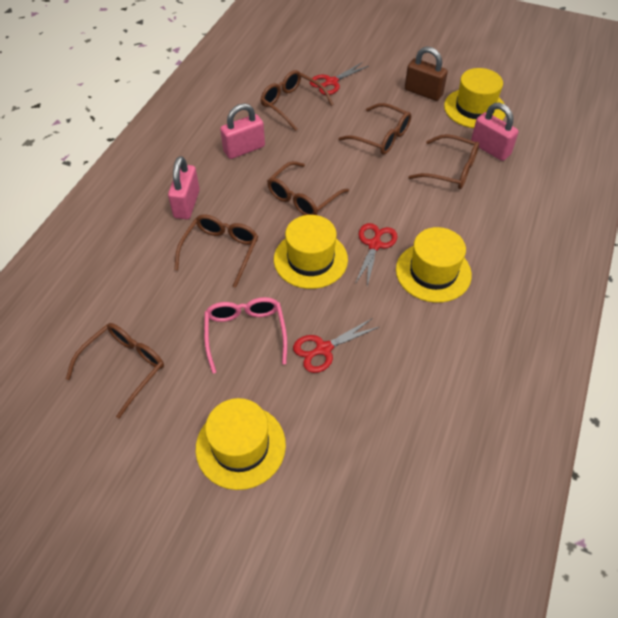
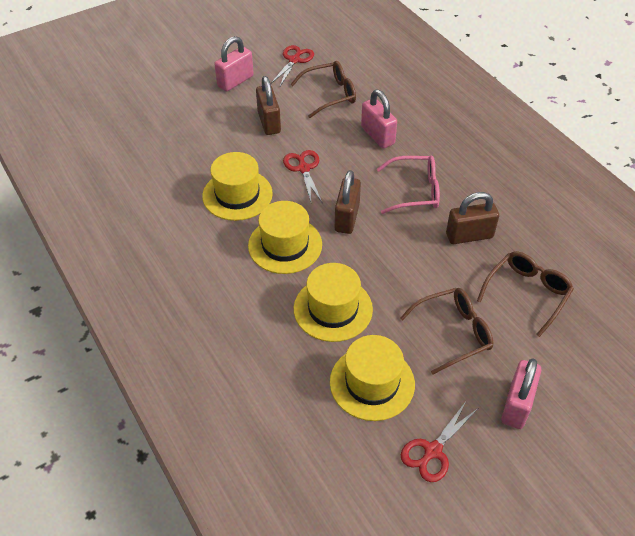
brown glasses: 6 -> 3
brown padlock: 1 -> 3

